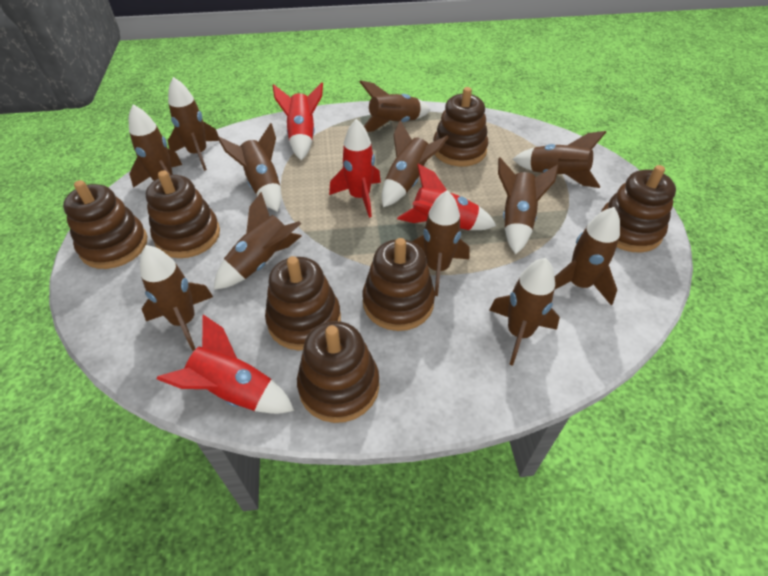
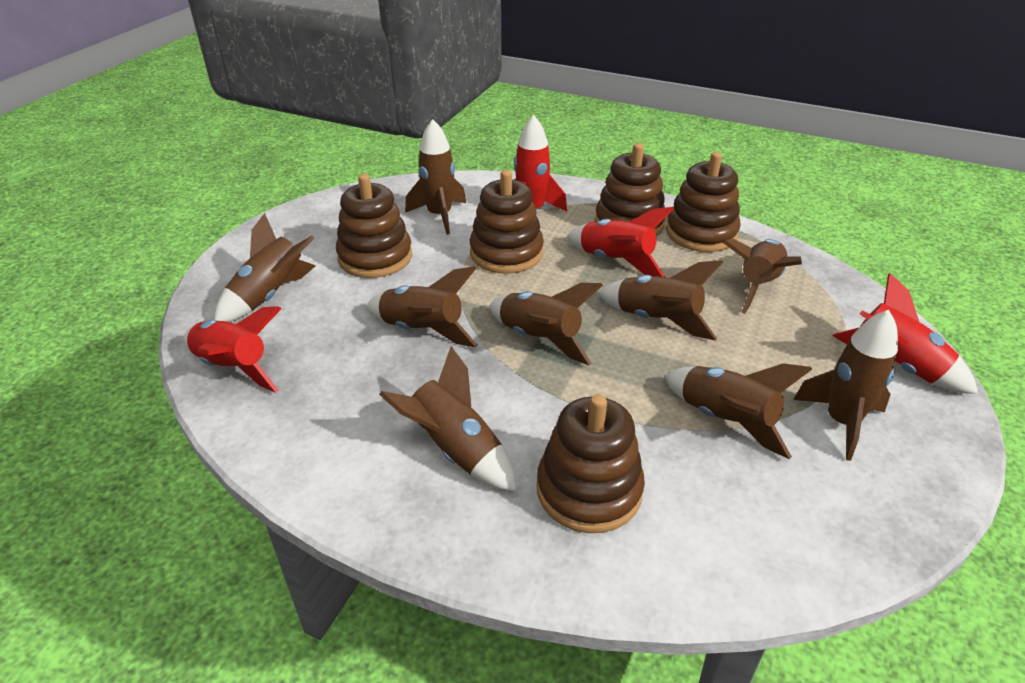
brown rocket: 12 -> 9
brown stacking toy: 7 -> 5

